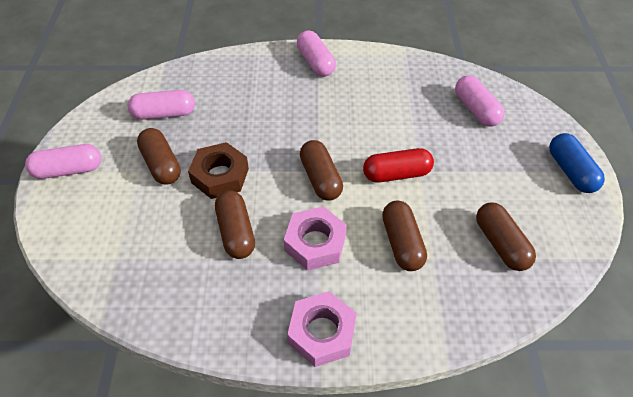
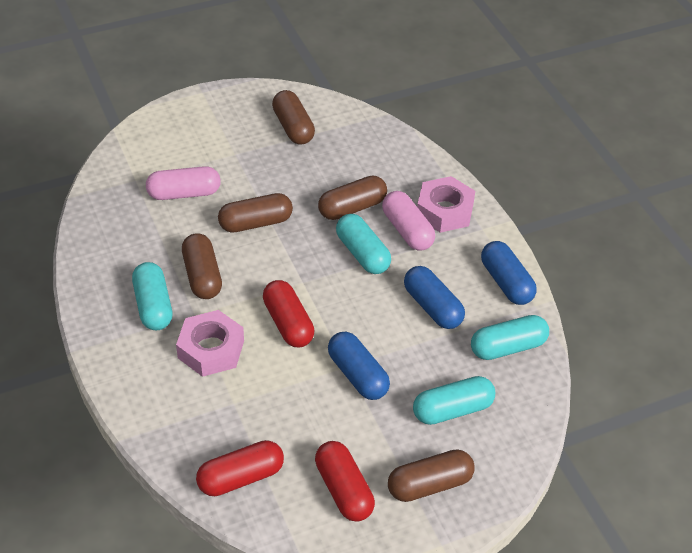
blue capsule: 1 -> 3
brown nut: 1 -> 0
pink capsule: 4 -> 2
red capsule: 1 -> 3
turquoise capsule: 0 -> 4

